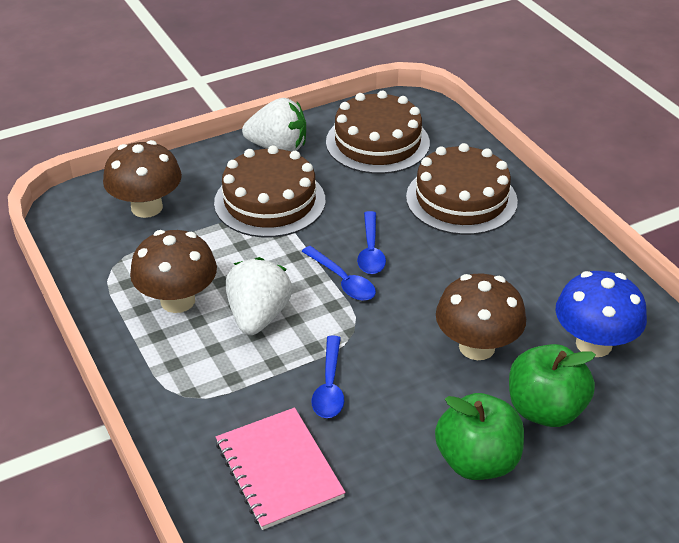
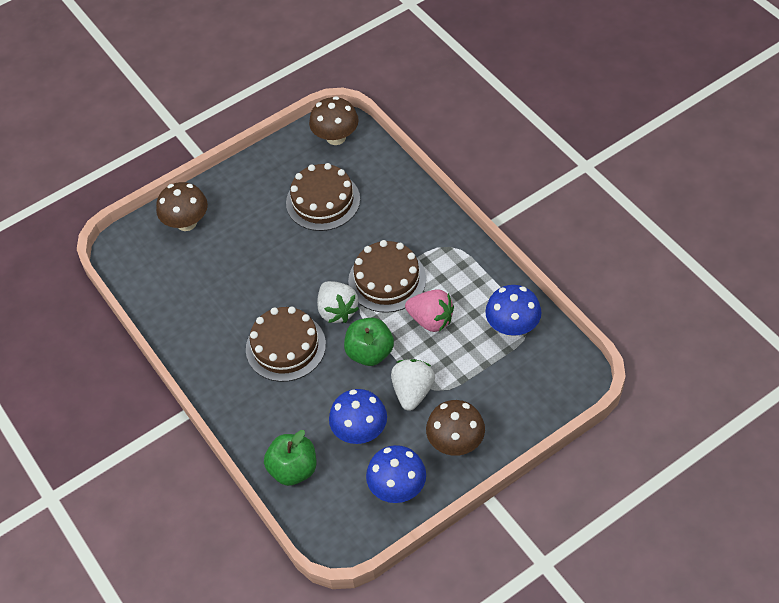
blue mushroom: 1 -> 3
blue spoon: 3 -> 0
pink notebook: 1 -> 0
pink strawberry: 0 -> 1

